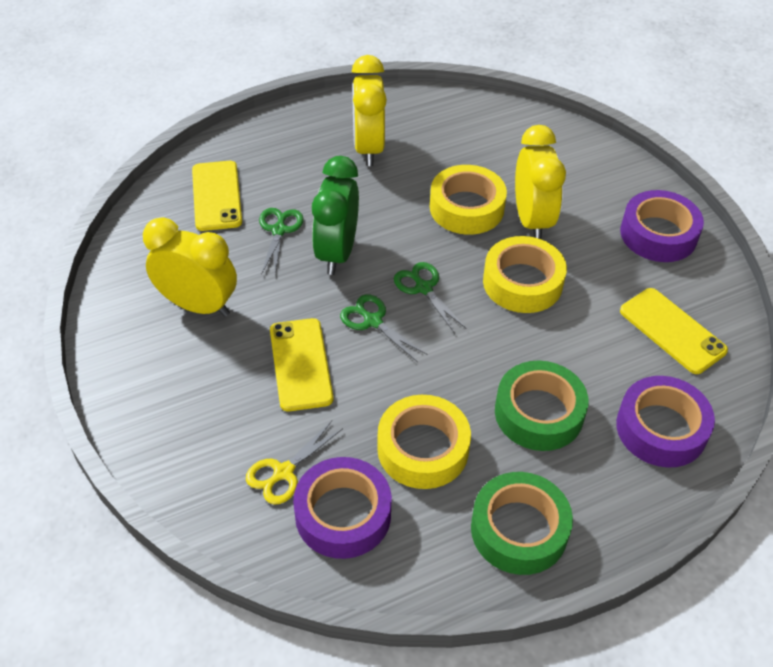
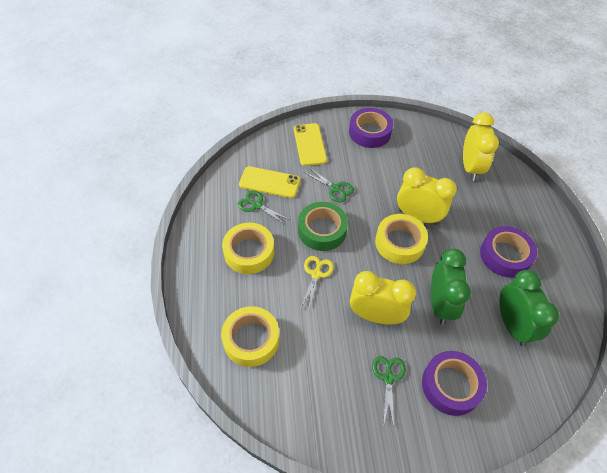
green clock: 1 -> 2
green tape: 2 -> 1
yellow phone: 3 -> 2

